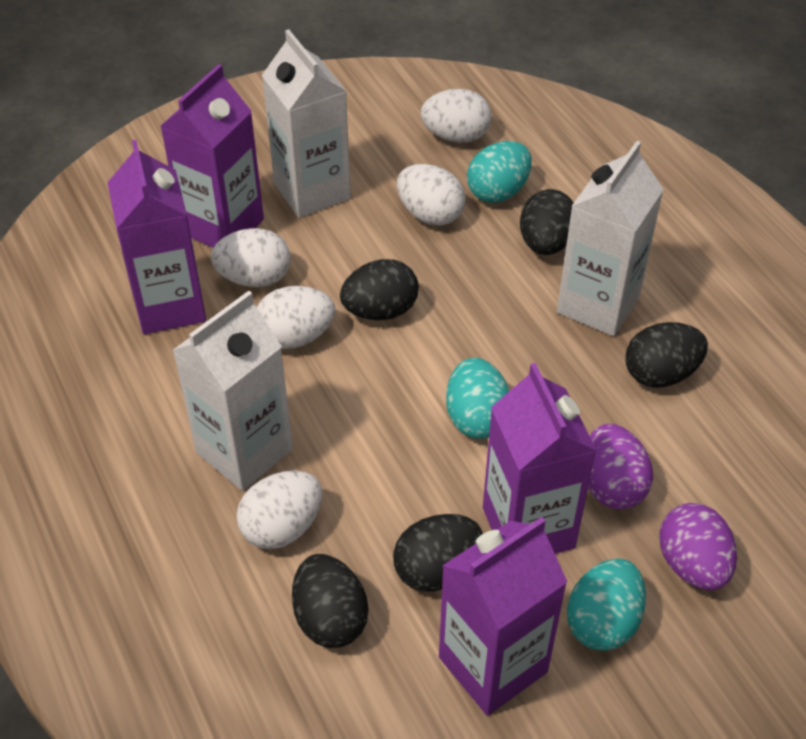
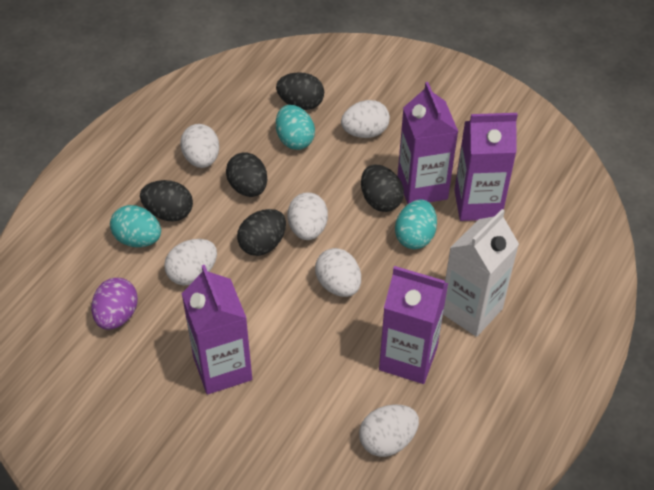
purple egg: 2 -> 1
white carton: 3 -> 1
white egg: 5 -> 6

